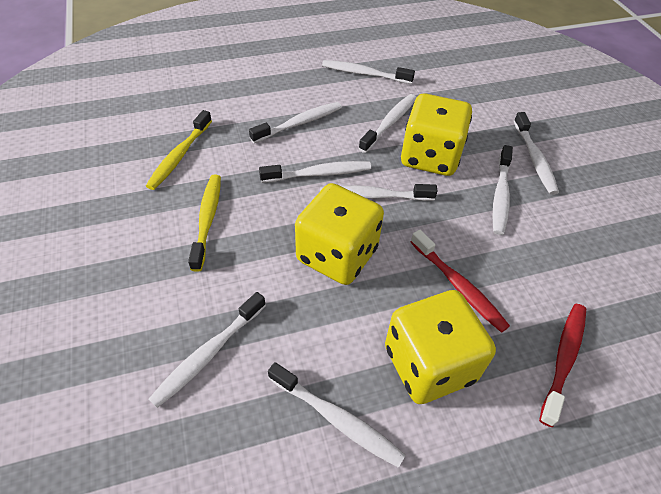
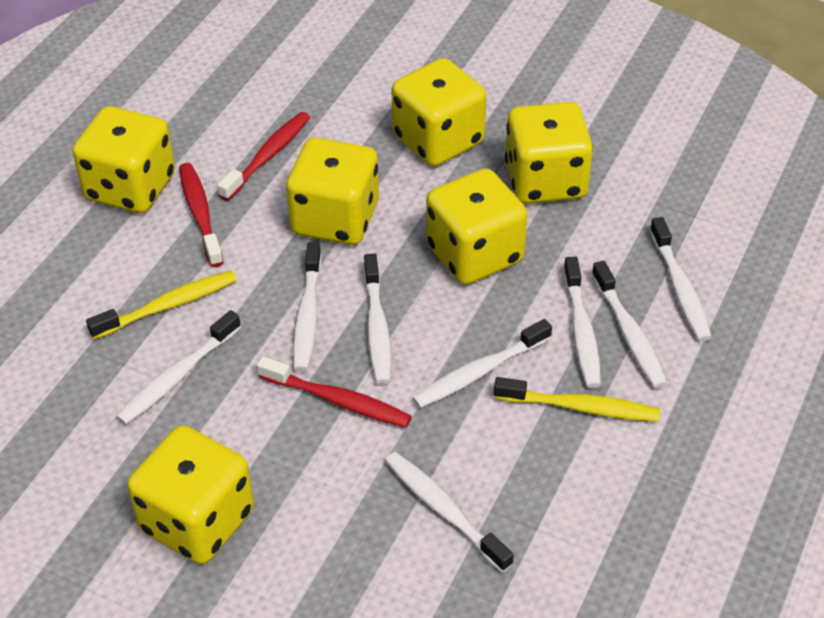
red toothbrush: 2 -> 3
white toothbrush: 9 -> 8
yellow dice: 3 -> 6

